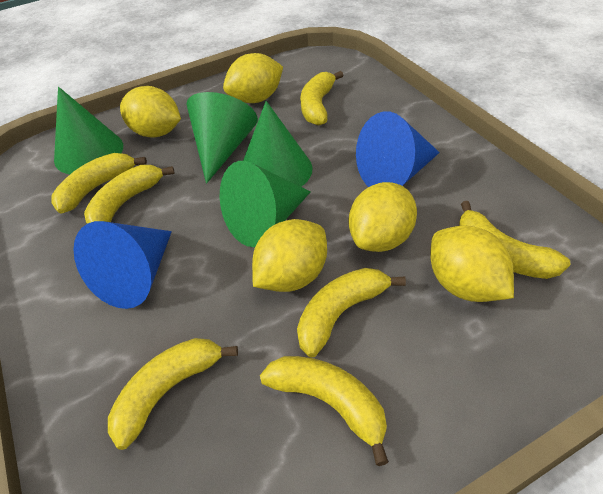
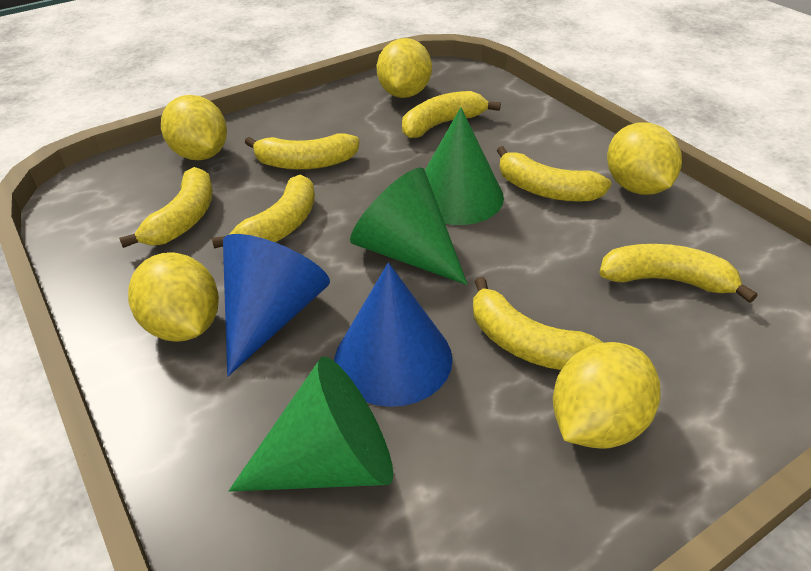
green cone: 4 -> 3

